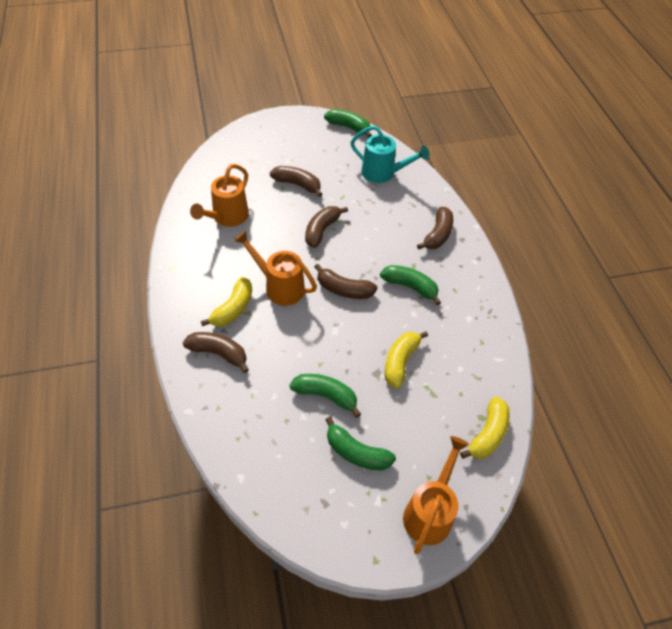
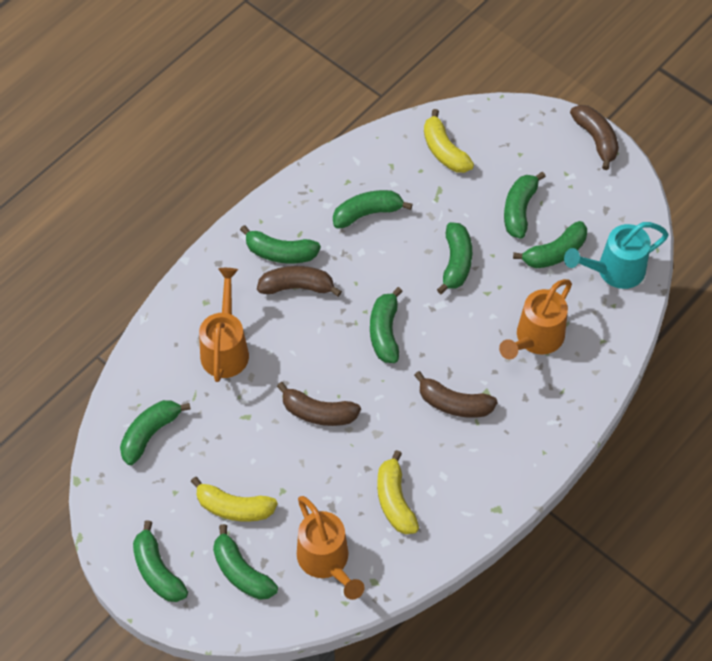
brown banana: 5 -> 4
green banana: 4 -> 9

